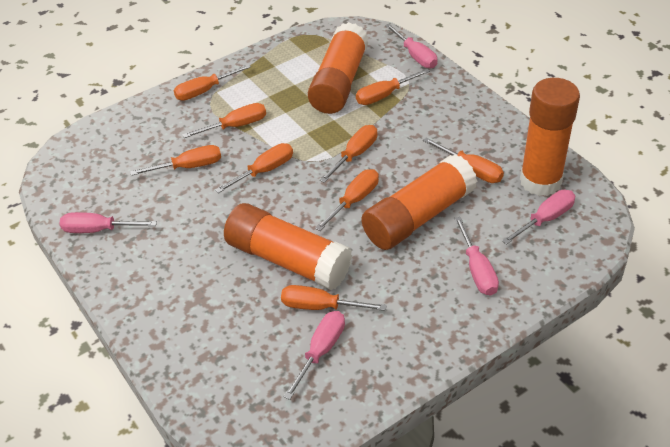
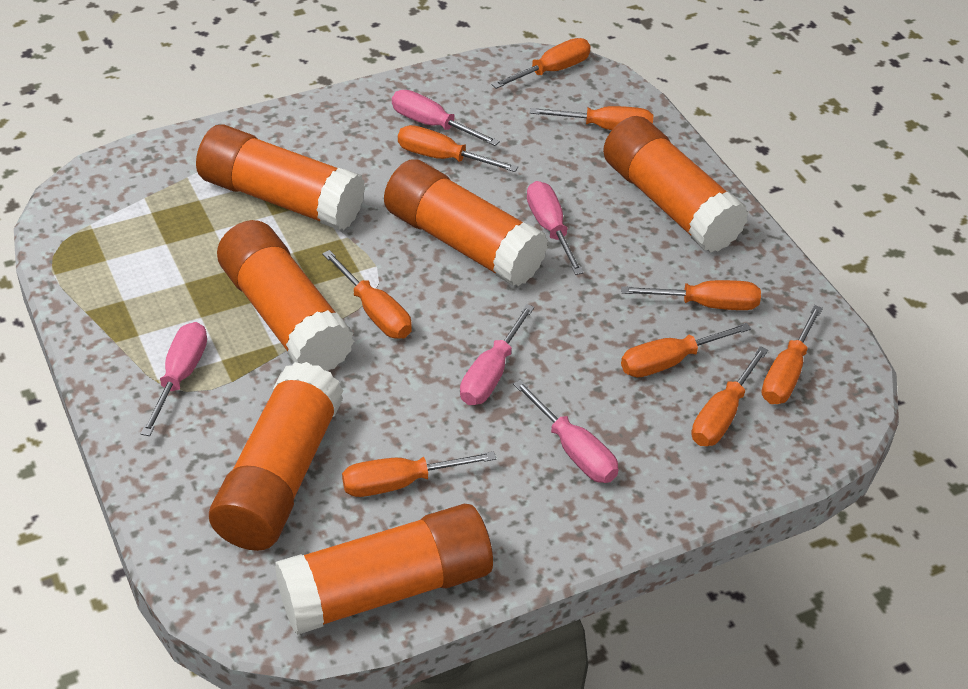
orange glue stick: 4 -> 6

